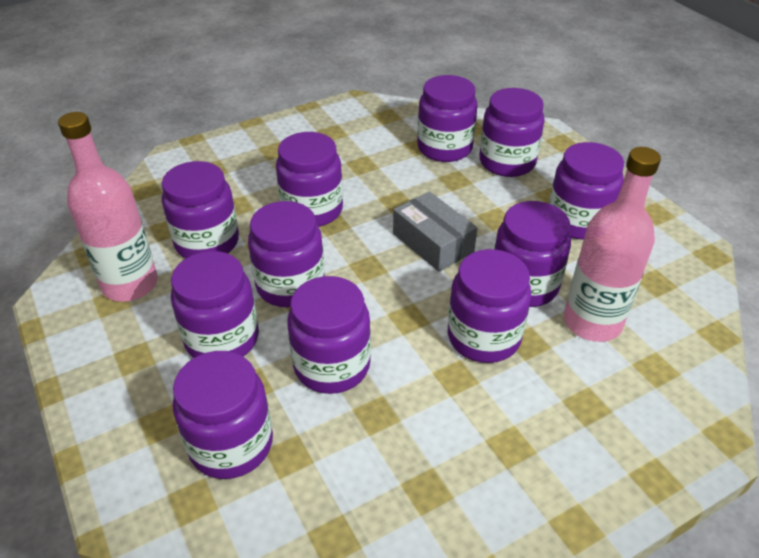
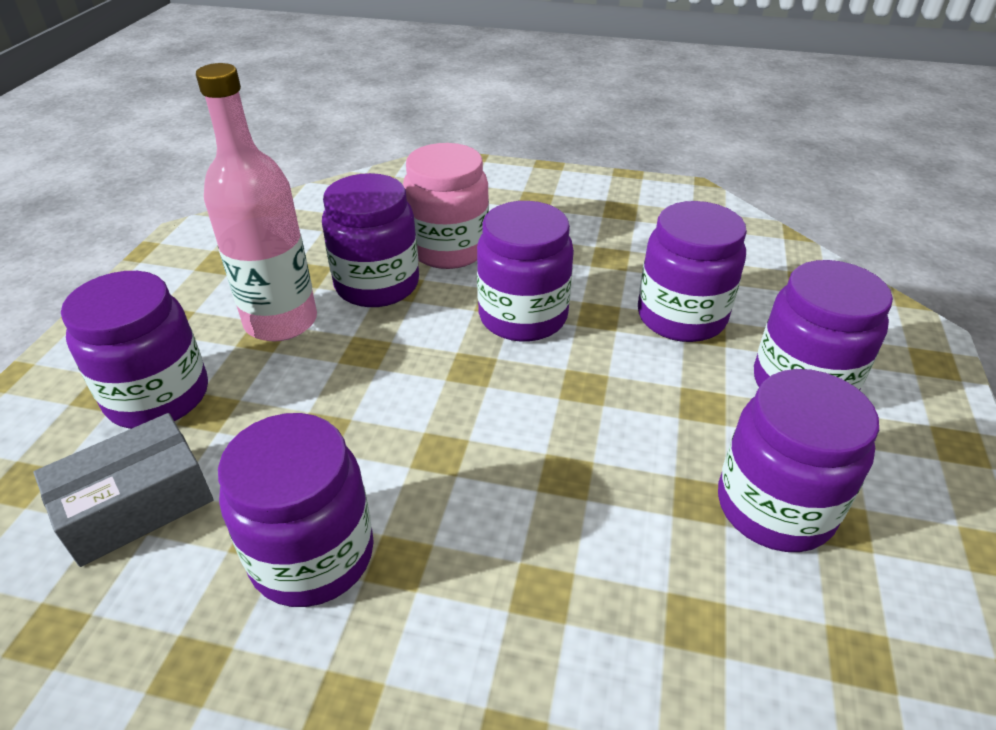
pink bottle: 2 -> 1
pink jar: 0 -> 1
purple jar: 11 -> 7

